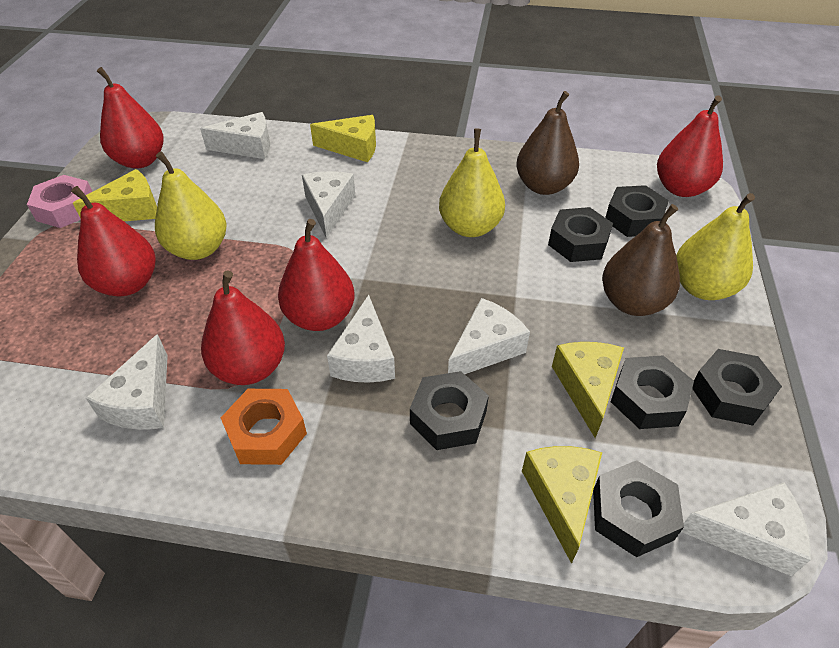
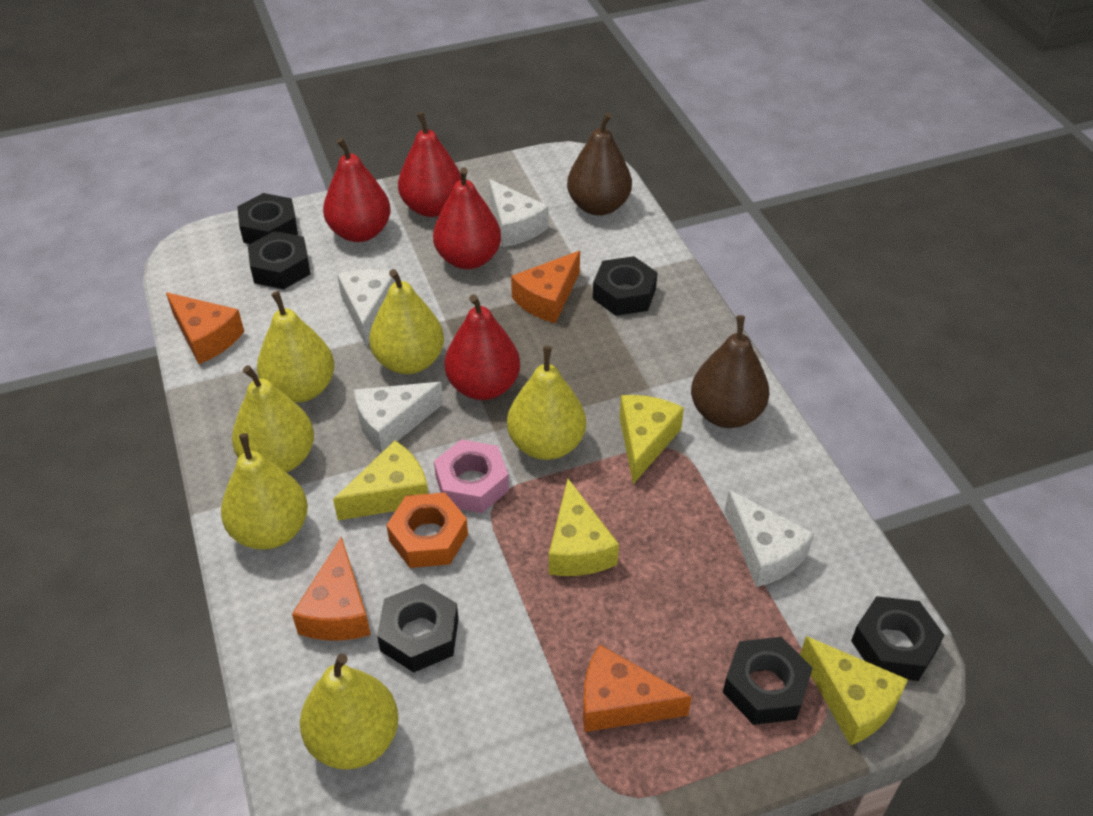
orange cheese: 0 -> 4
red pear: 5 -> 4
white cheese: 6 -> 4
yellow pear: 3 -> 6

